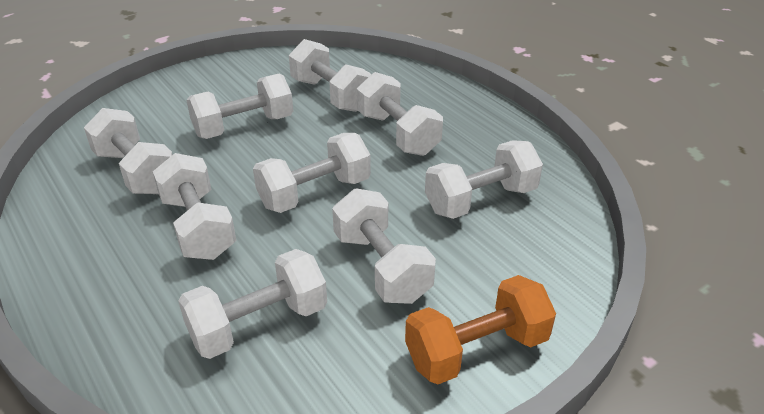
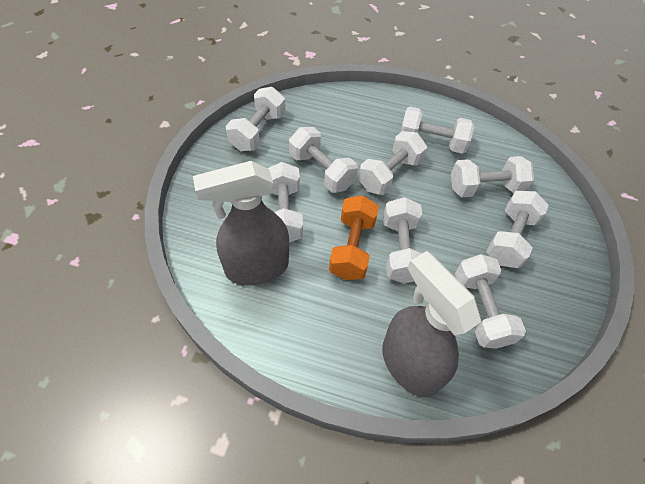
grey spray bottle: 0 -> 2

